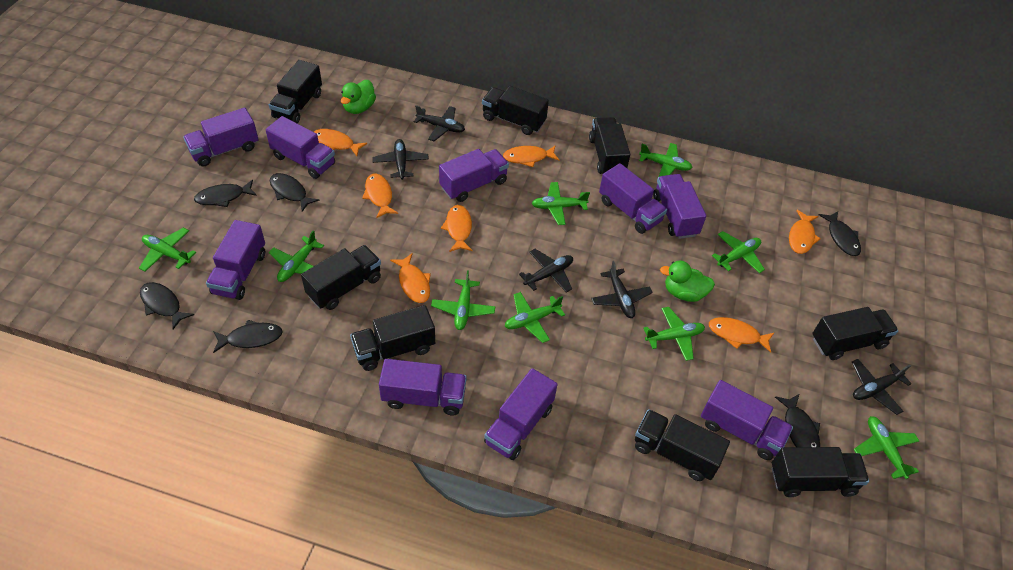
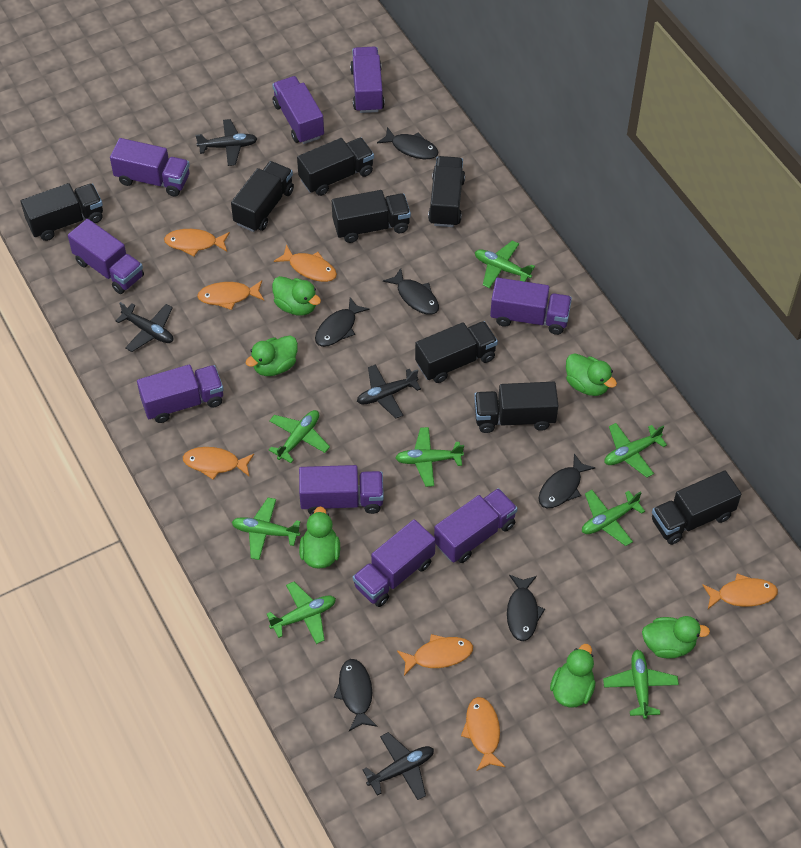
black plane: 5 -> 4
green duck: 2 -> 6
green plane: 9 -> 8

